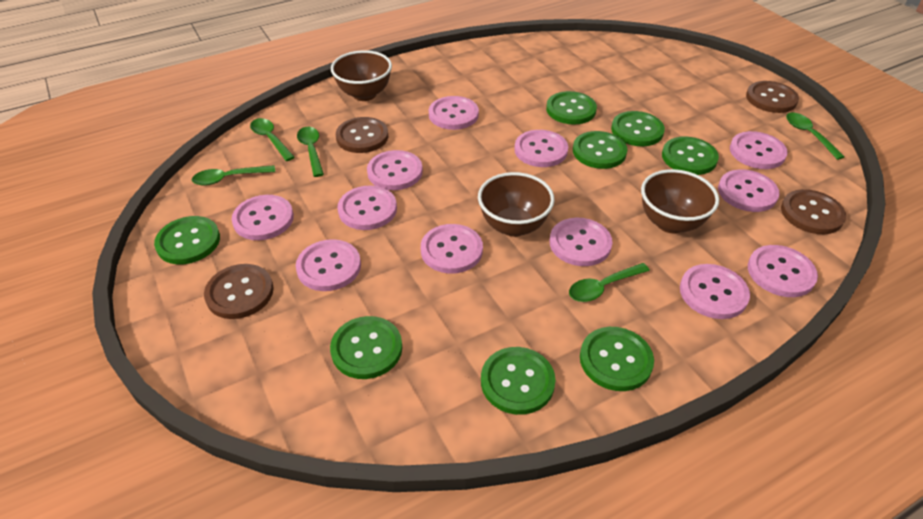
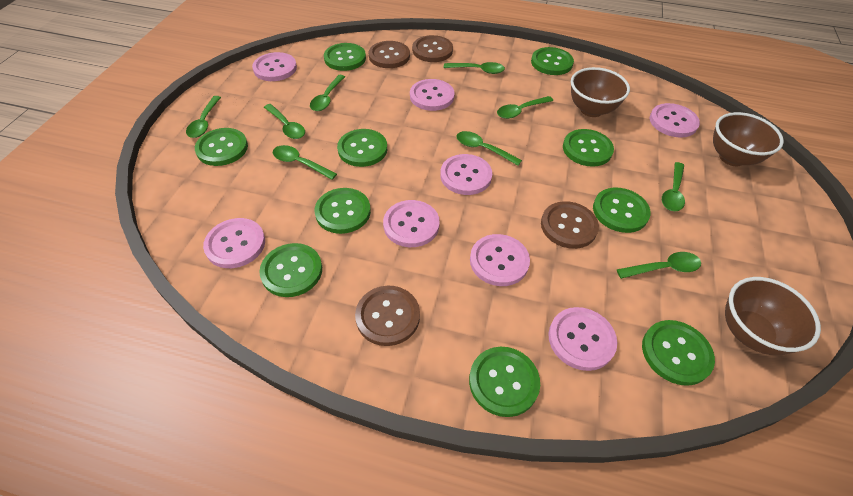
green button: 8 -> 10
green spoon: 5 -> 9
pink button: 12 -> 8

